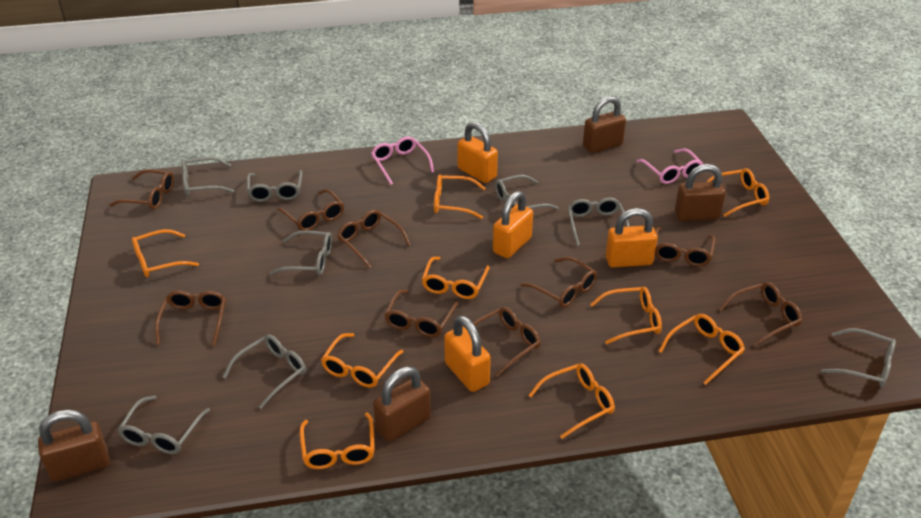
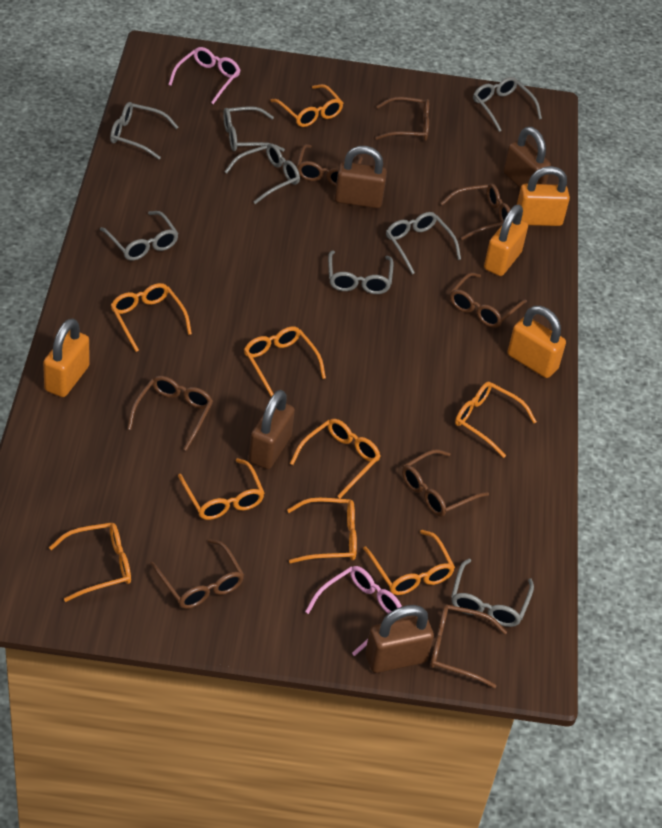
brown glasses: 9 -> 8

